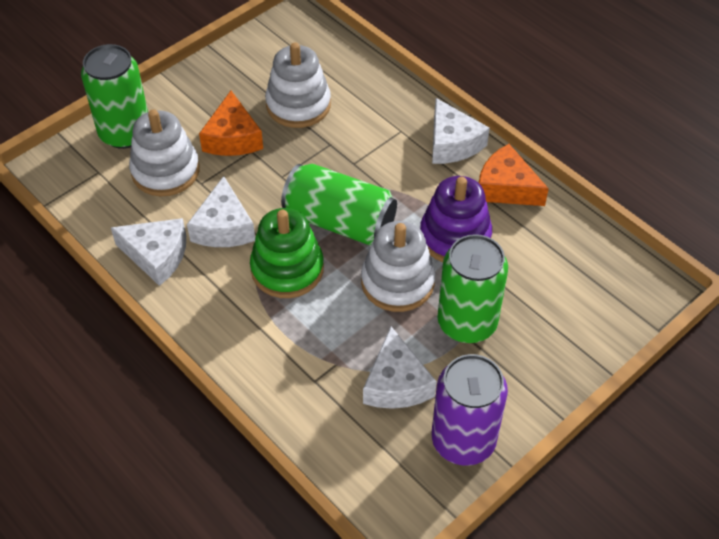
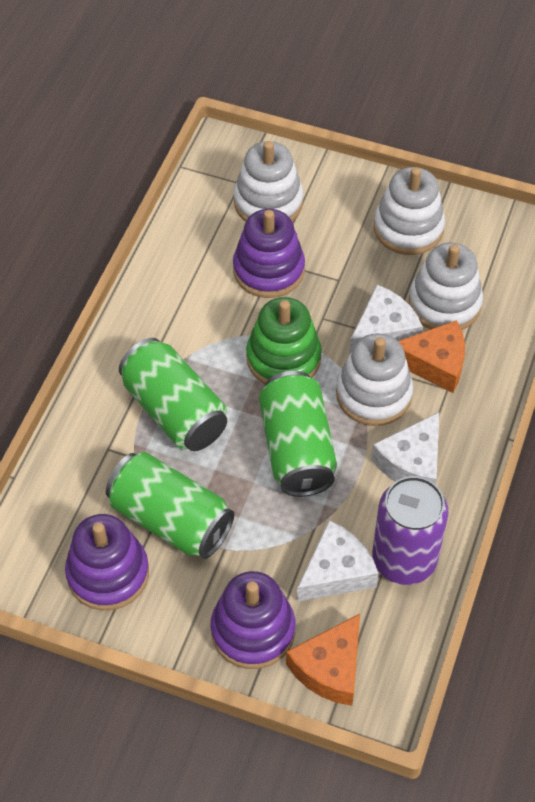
purple stacking toy: 1 -> 3
white cheese: 4 -> 3
white stacking toy: 3 -> 4

